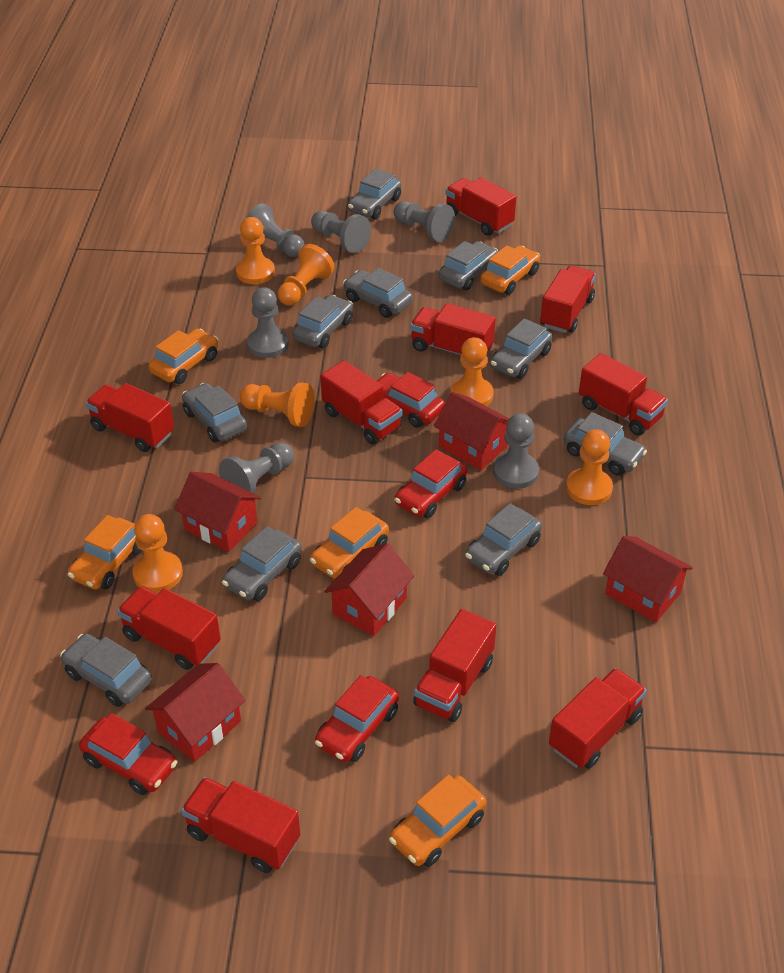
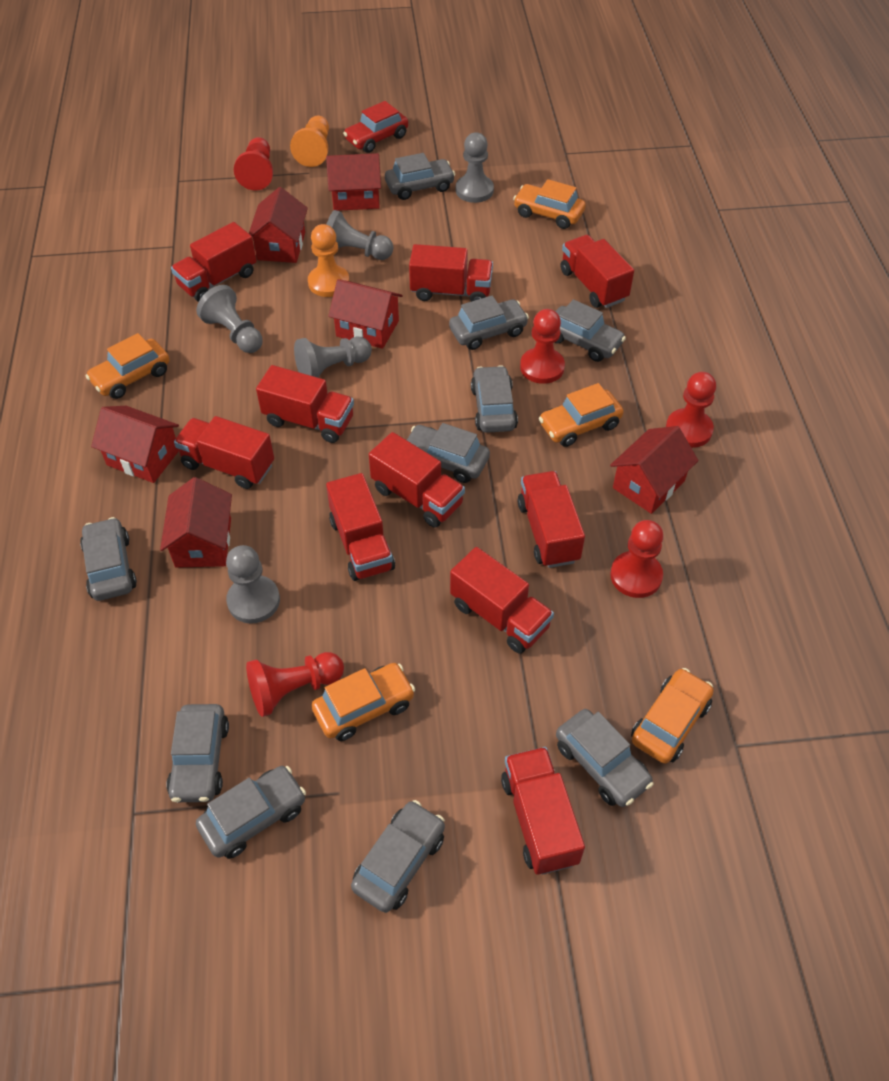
grey pawn: 6 -> 5
orange pawn: 6 -> 2
red car: 4 -> 1
red house: 5 -> 6
red pawn: 0 -> 5

